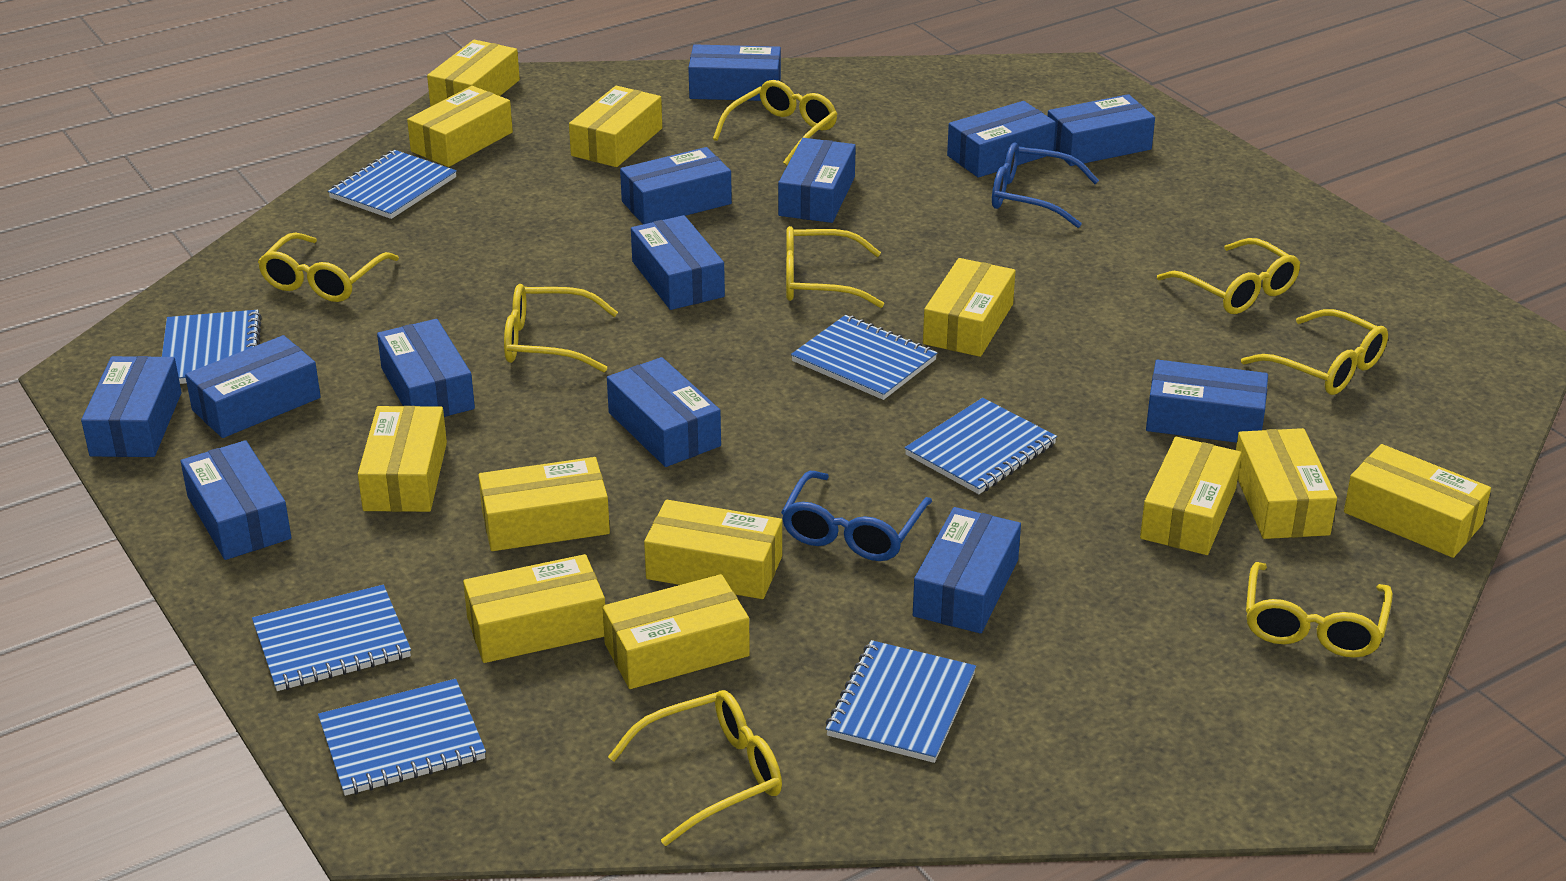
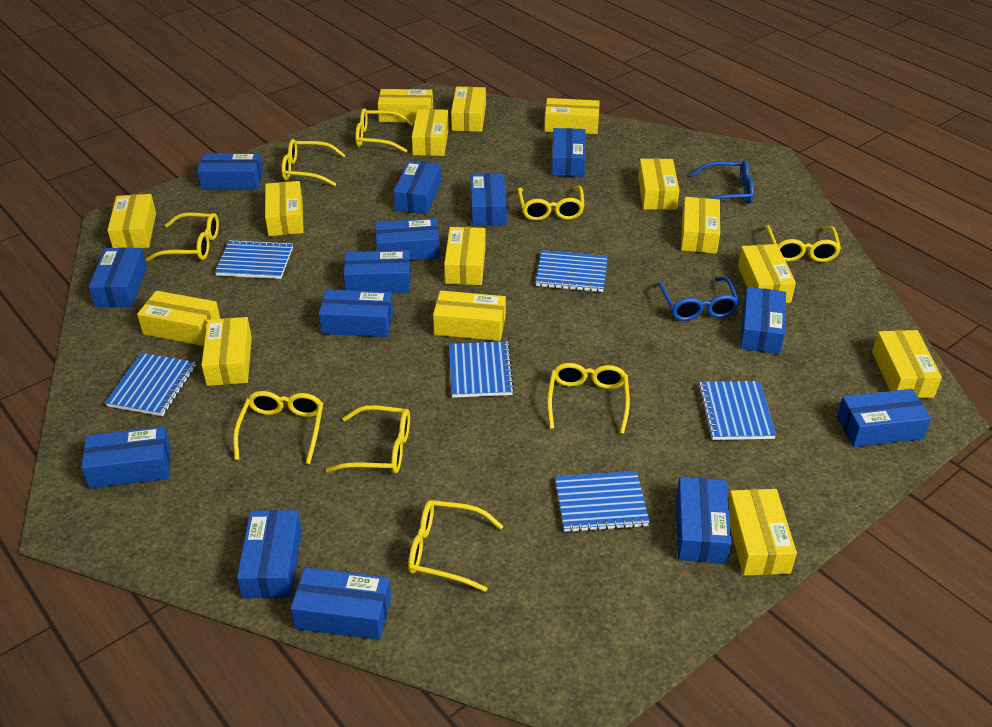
blue box: 13 -> 14
blue notebook: 7 -> 6
yellow box: 12 -> 15
yellow glasses: 8 -> 9

